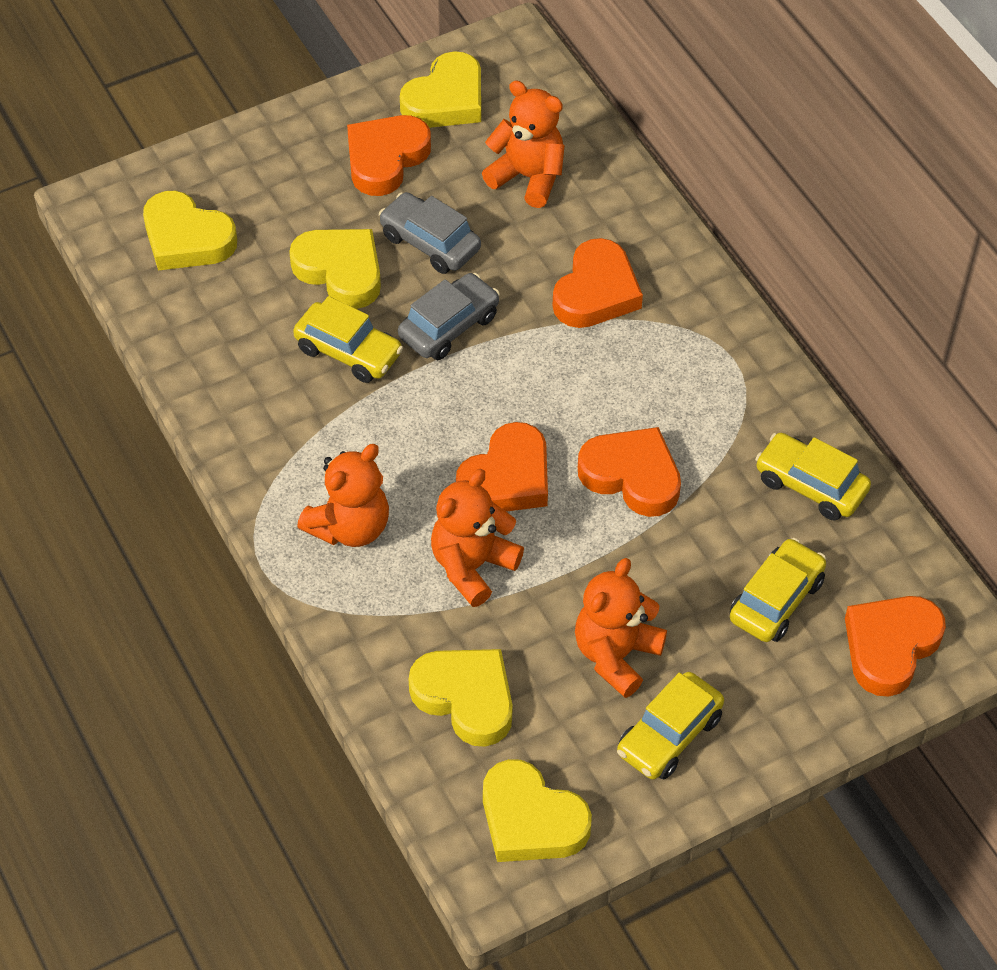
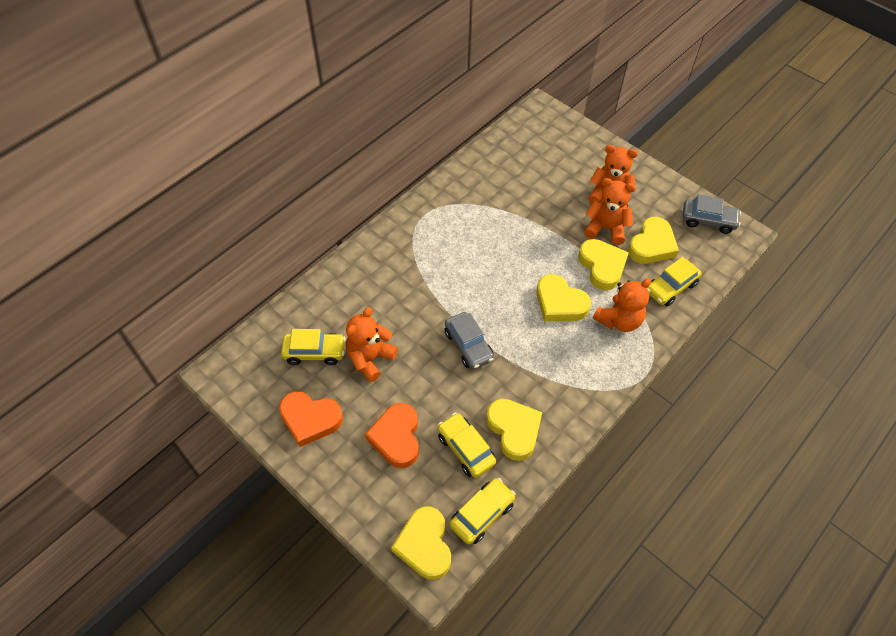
orange heart: 5 -> 2

